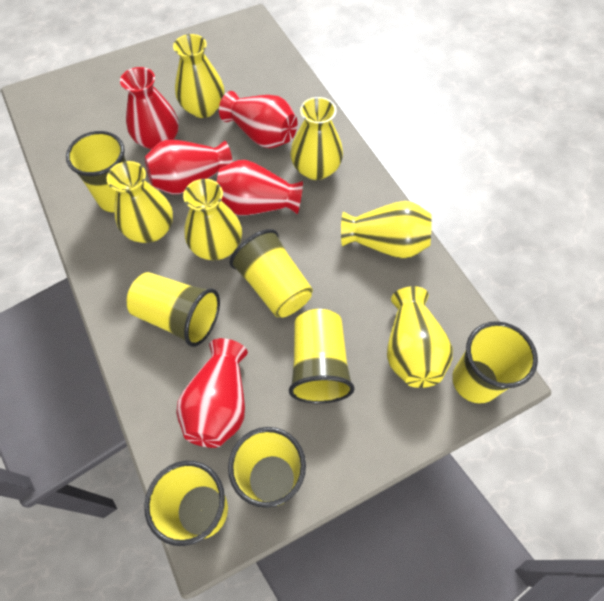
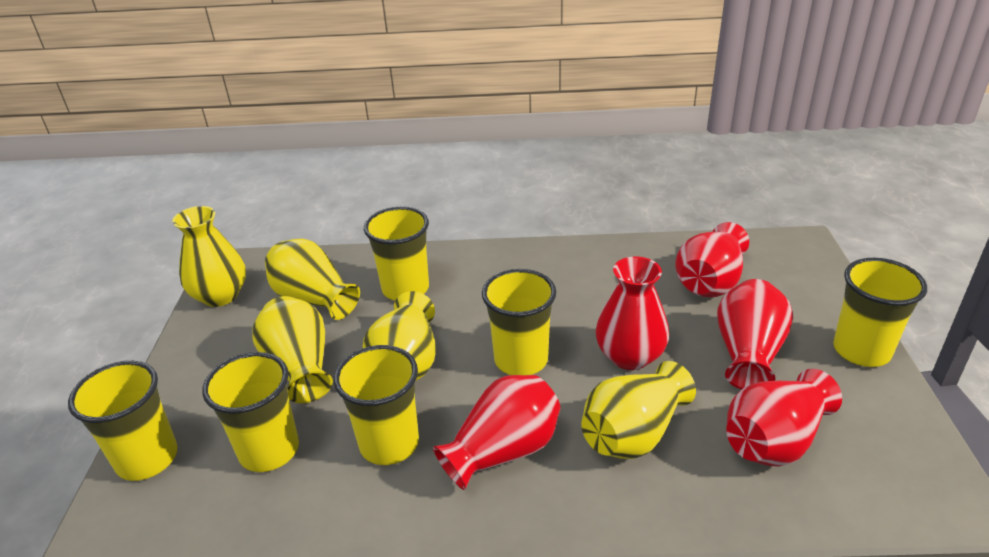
yellow cup: 7 -> 6
yellow vase: 6 -> 5

